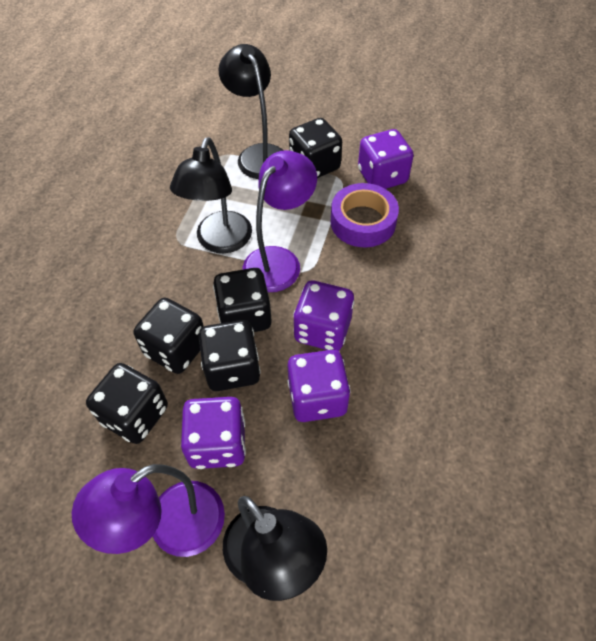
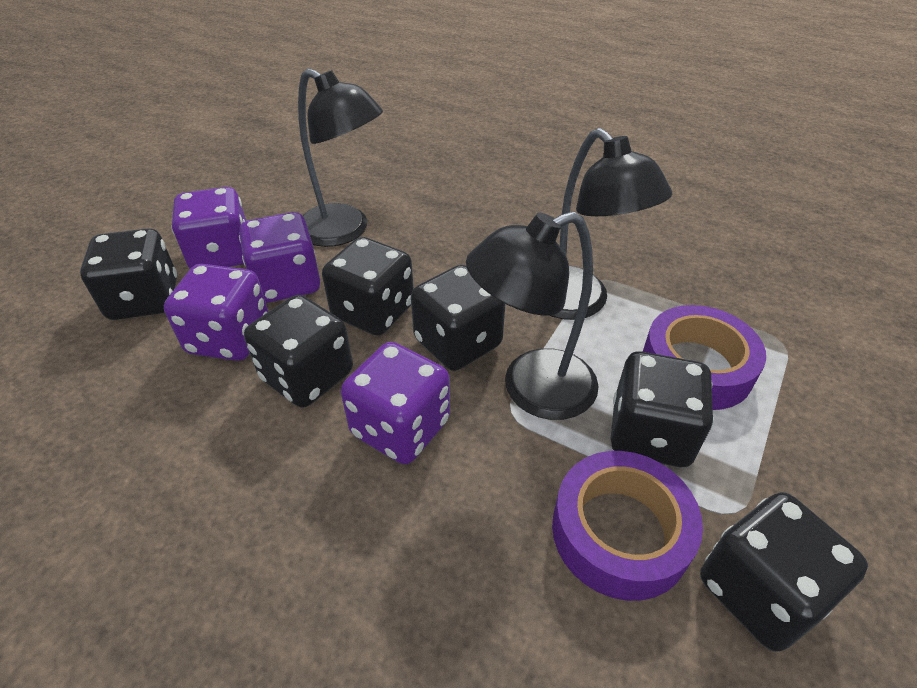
black dice: 5 -> 6
purple lamp: 2 -> 0
purple tape: 1 -> 2

